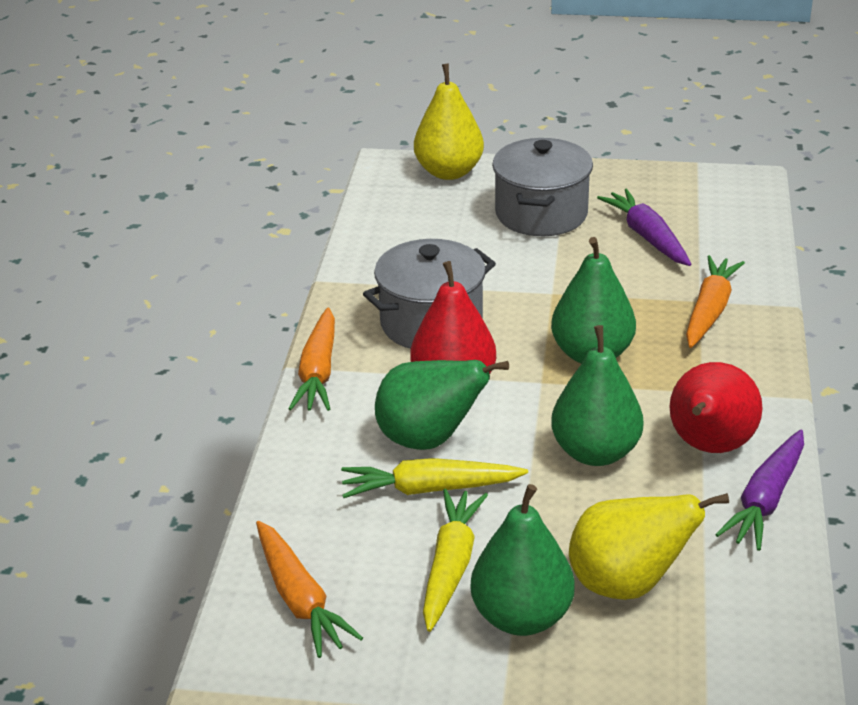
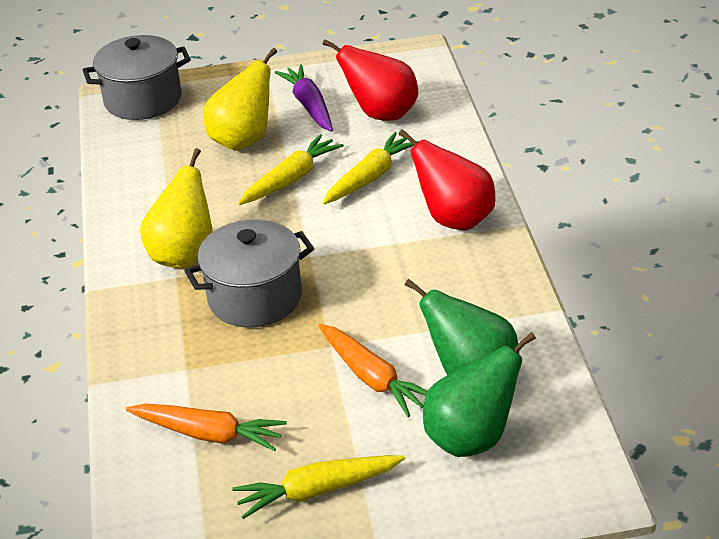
green pear: 4 -> 2
orange carrot: 3 -> 2
purple carrot: 2 -> 1
yellow carrot: 2 -> 3

